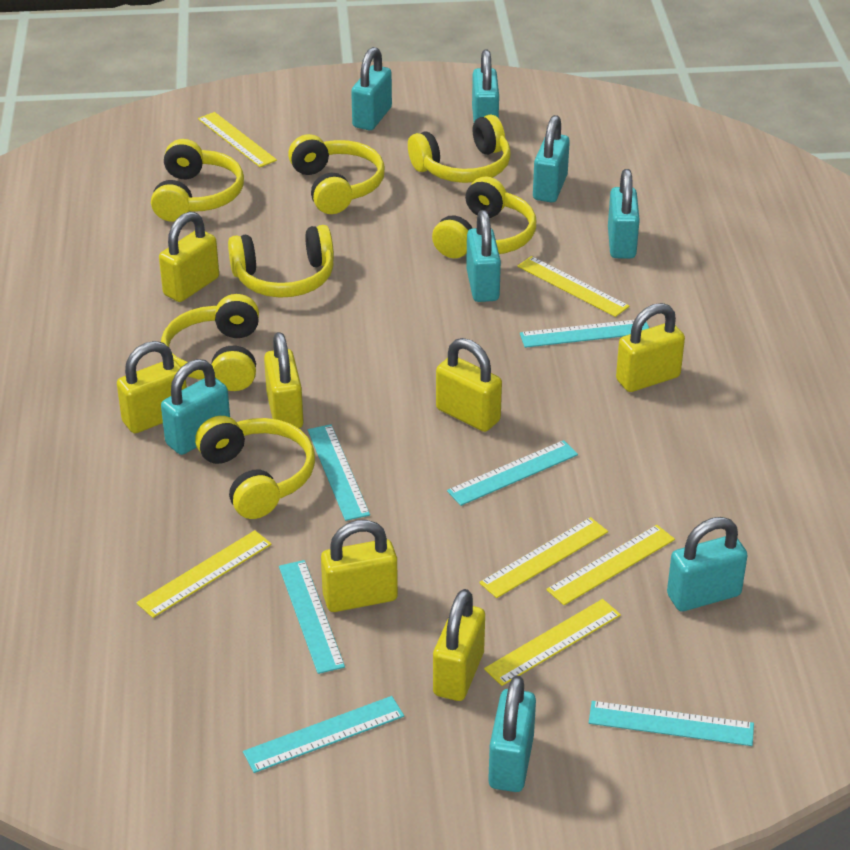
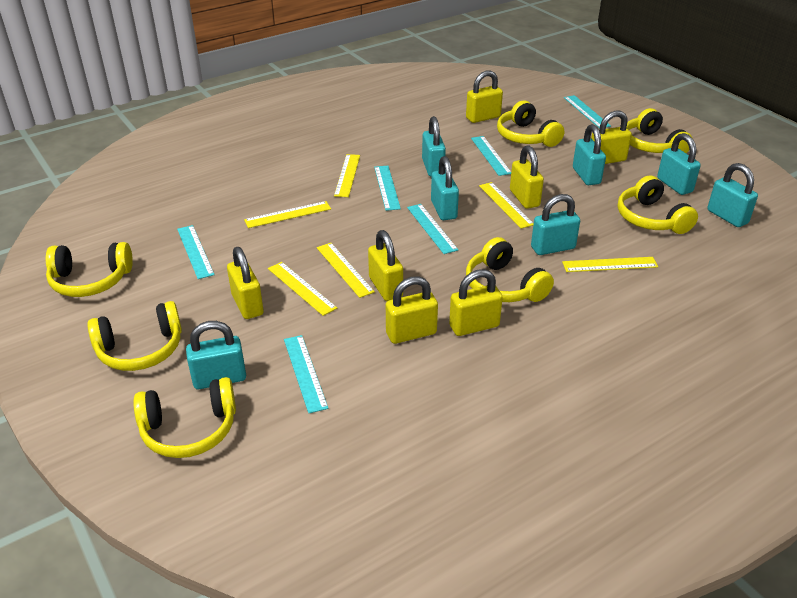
turquoise padlock: 8 -> 7

